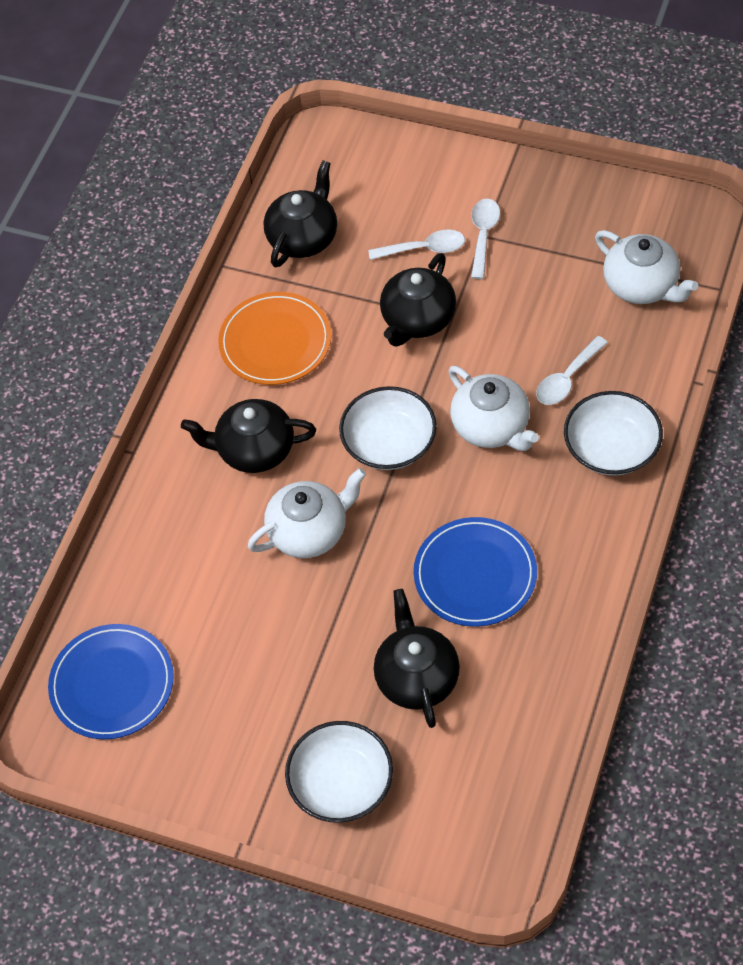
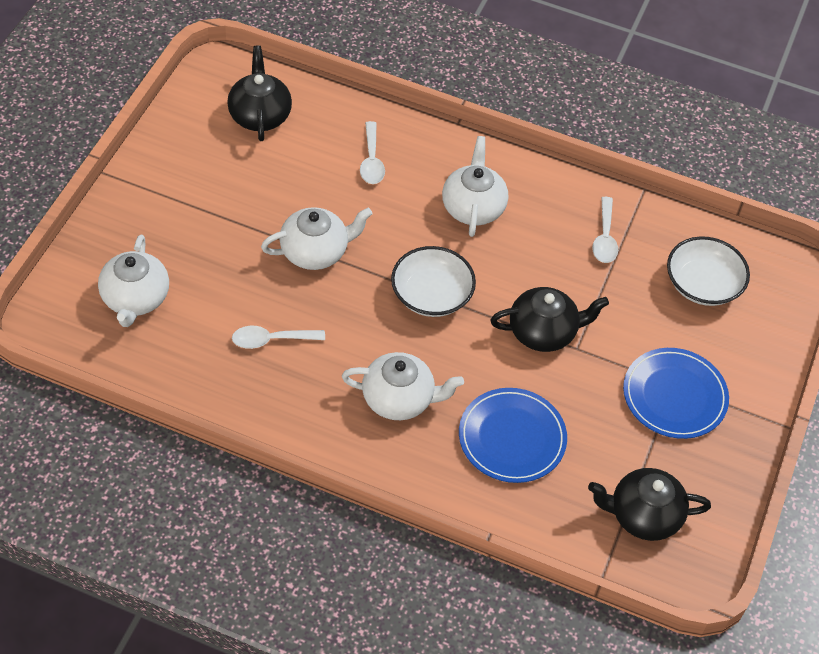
black teapot: 4 -> 3
orange plate: 1 -> 0
white bowl: 3 -> 2
white teapot: 3 -> 4

